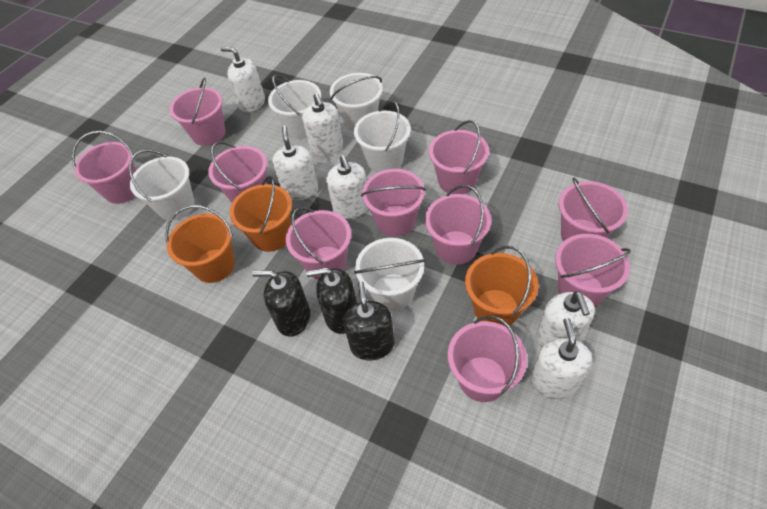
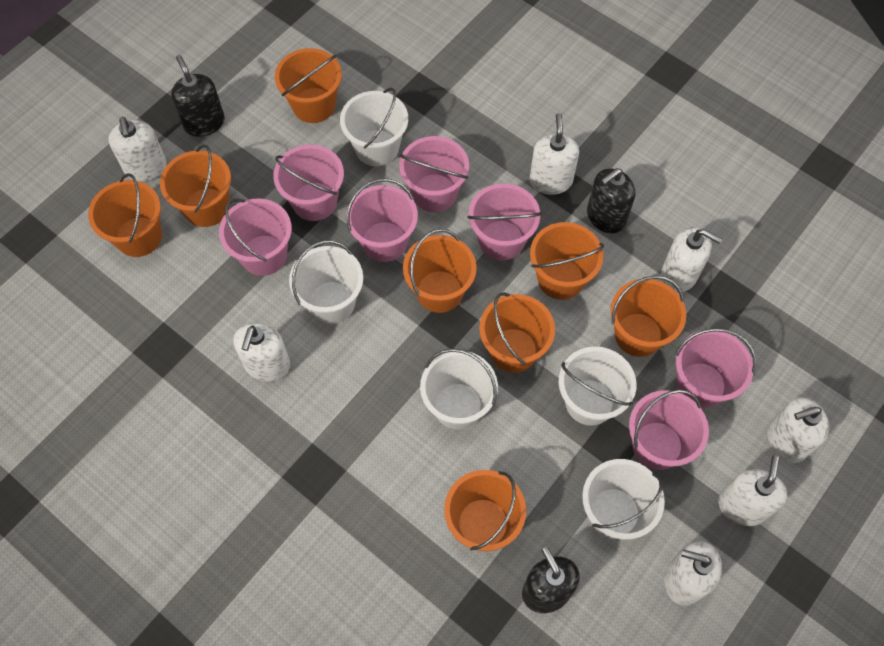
orange bucket: 3 -> 8
pink bucket: 10 -> 7
white soap dispenser: 6 -> 7

